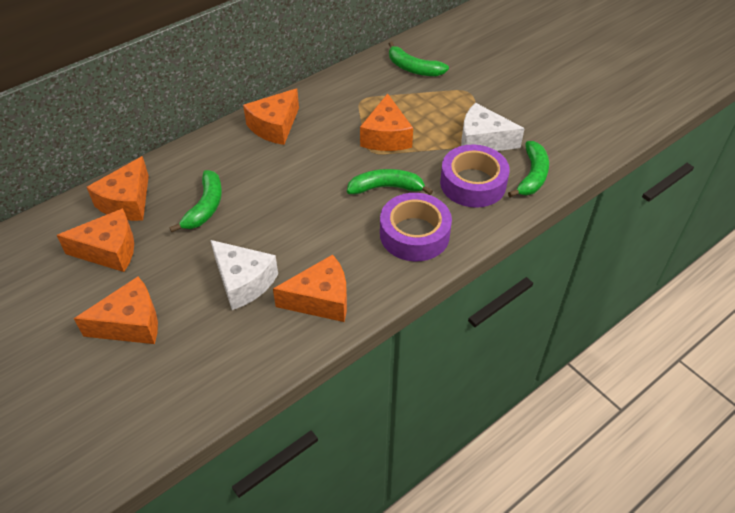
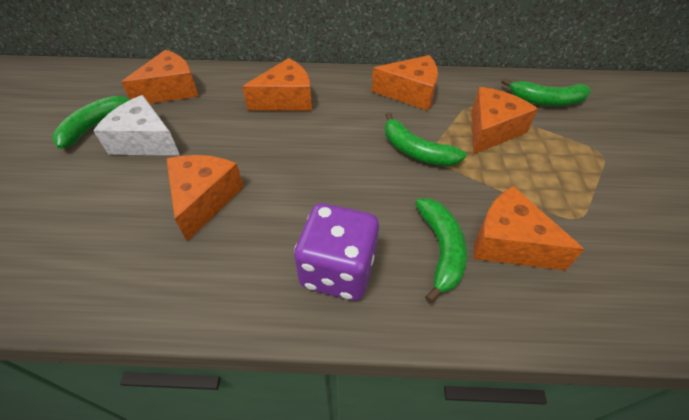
purple dice: 0 -> 1
purple tape: 2 -> 0
white cheese: 2 -> 1

